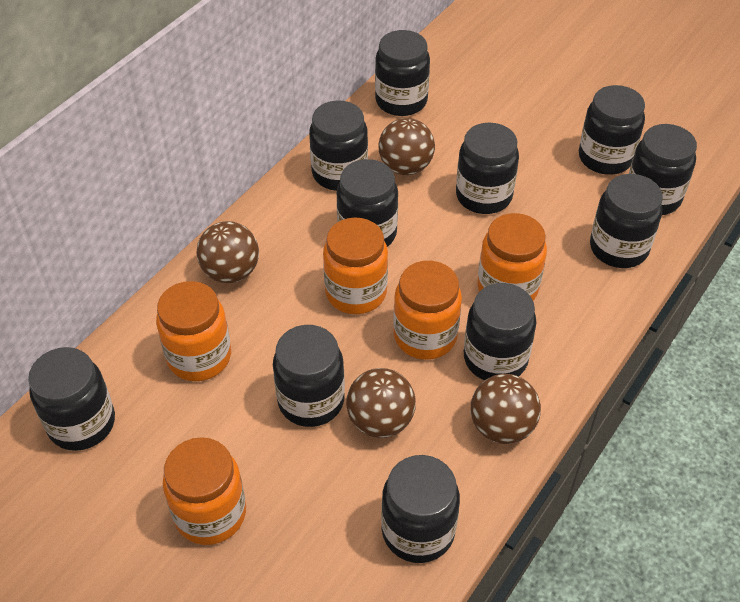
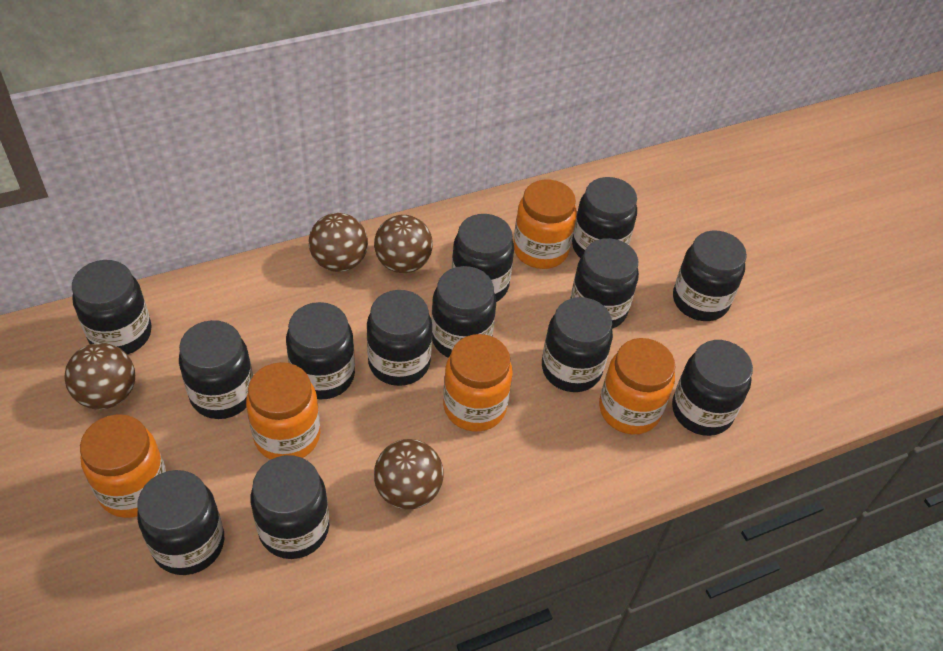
black jar: 11 -> 13

